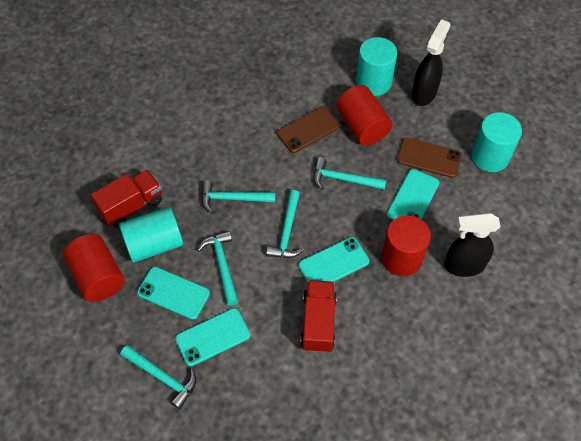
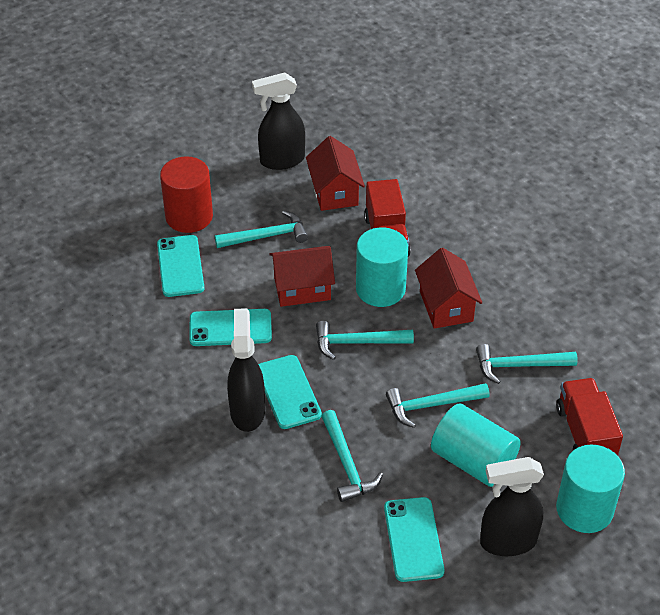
black spray bottle: 2 -> 3
brown phone: 2 -> 0
red cylinder: 3 -> 1
red house: 0 -> 3

